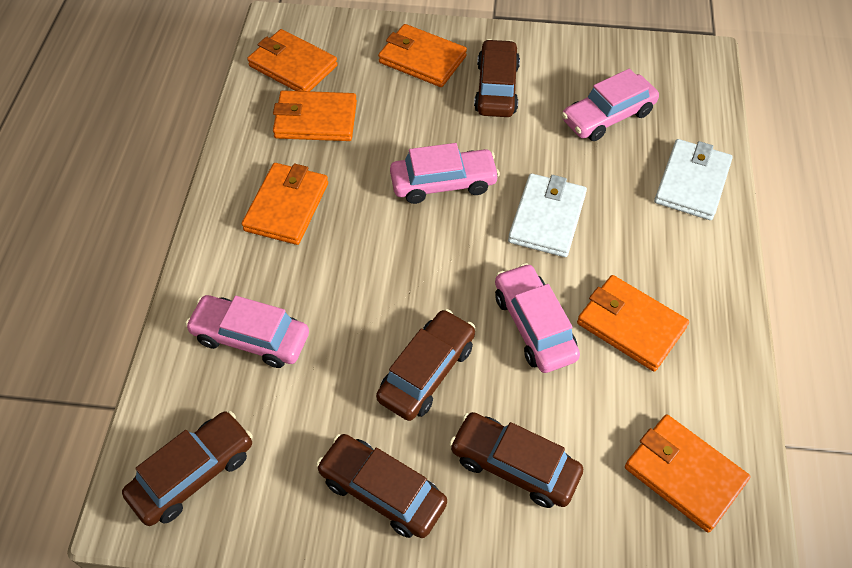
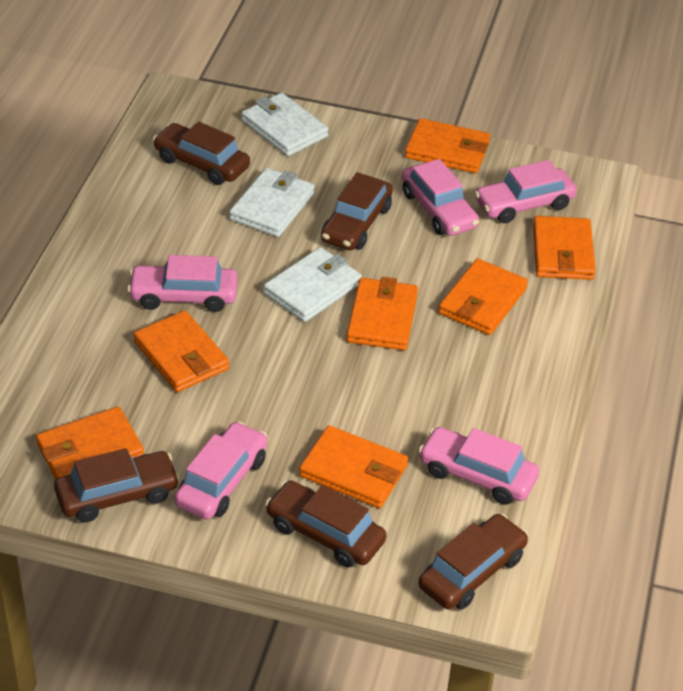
orange wallet: 6 -> 7
pink car: 4 -> 5
white wallet: 2 -> 3

